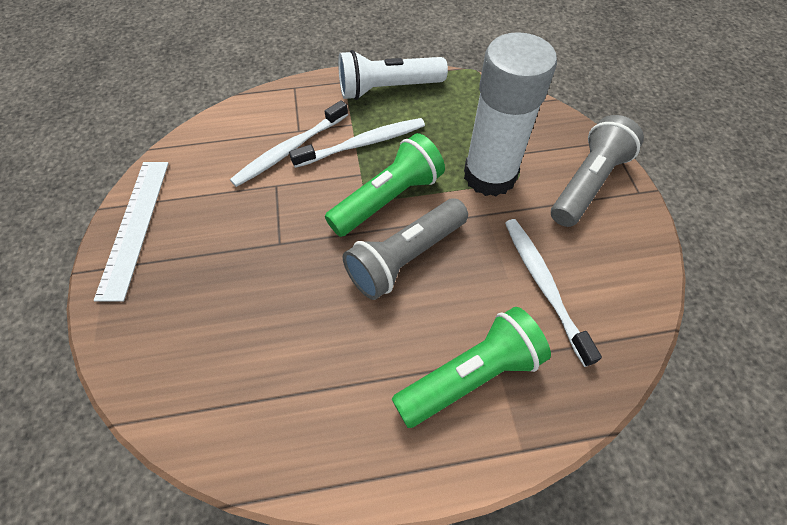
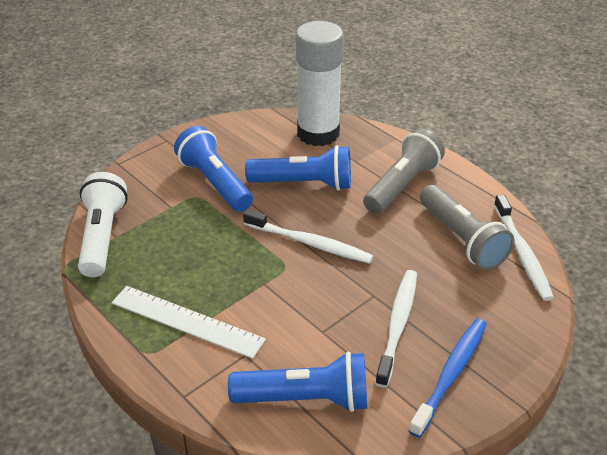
blue flashlight: 0 -> 3
blue toothbrush: 0 -> 1
green flashlight: 2 -> 0

